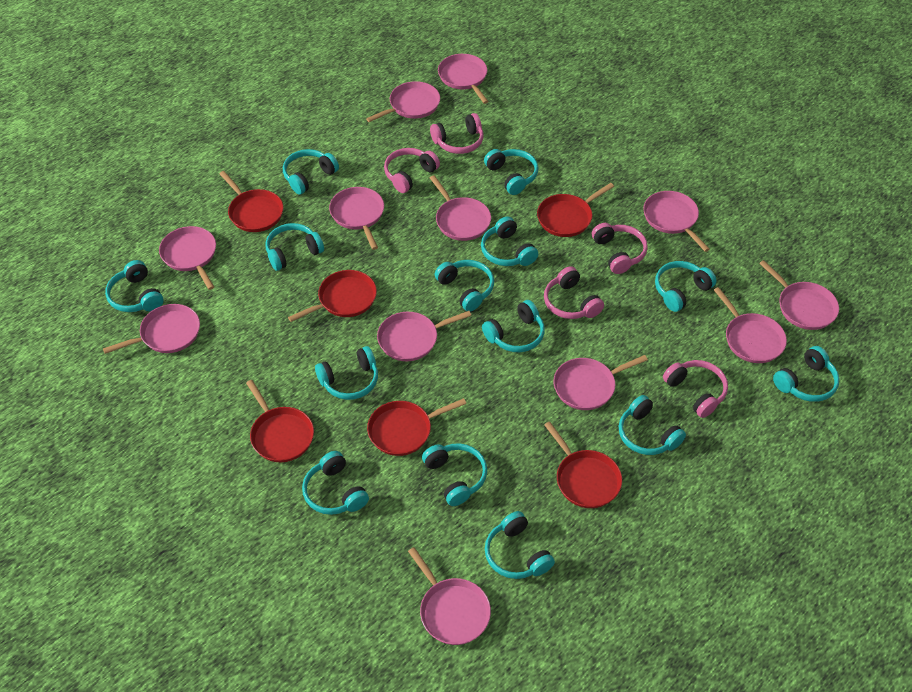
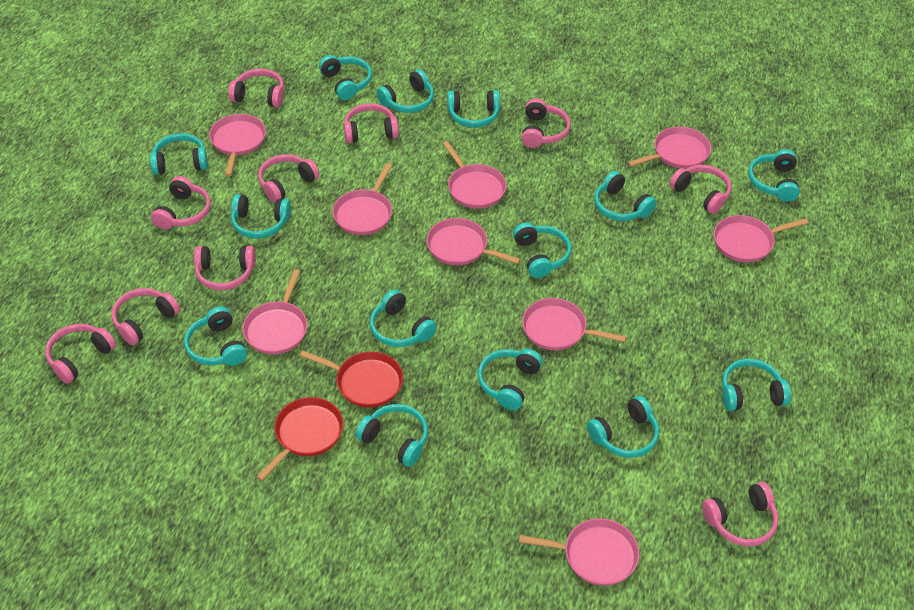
pink headphones: 5 -> 10
pink pan: 12 -> 9
red pan: 6 -> 2

